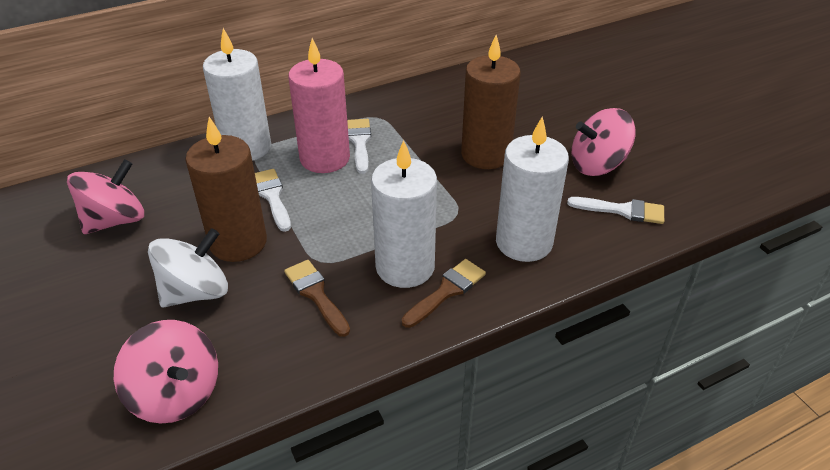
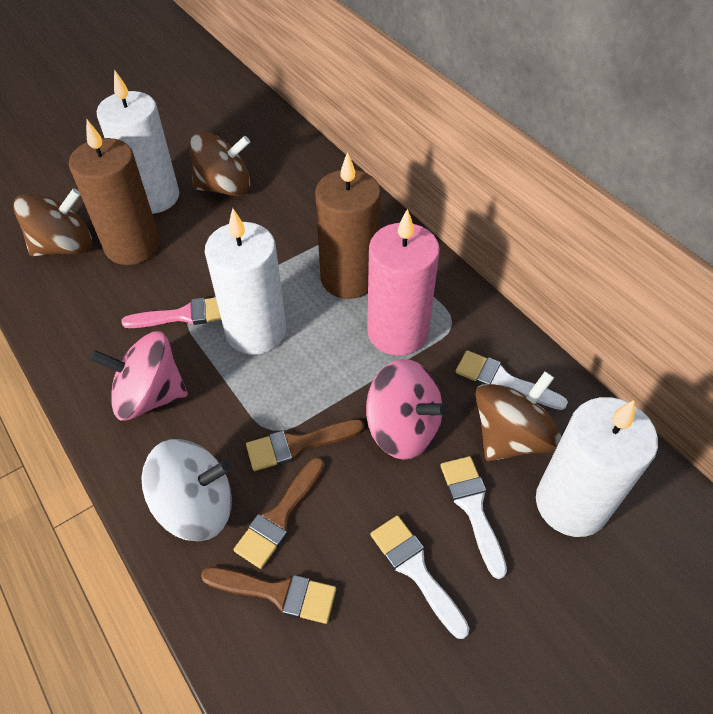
brown brush: 2 -> 3
brown spinning top: 0 -> 3
pink brush: 0 -> 1
pink spinning top: 3 -> 2

